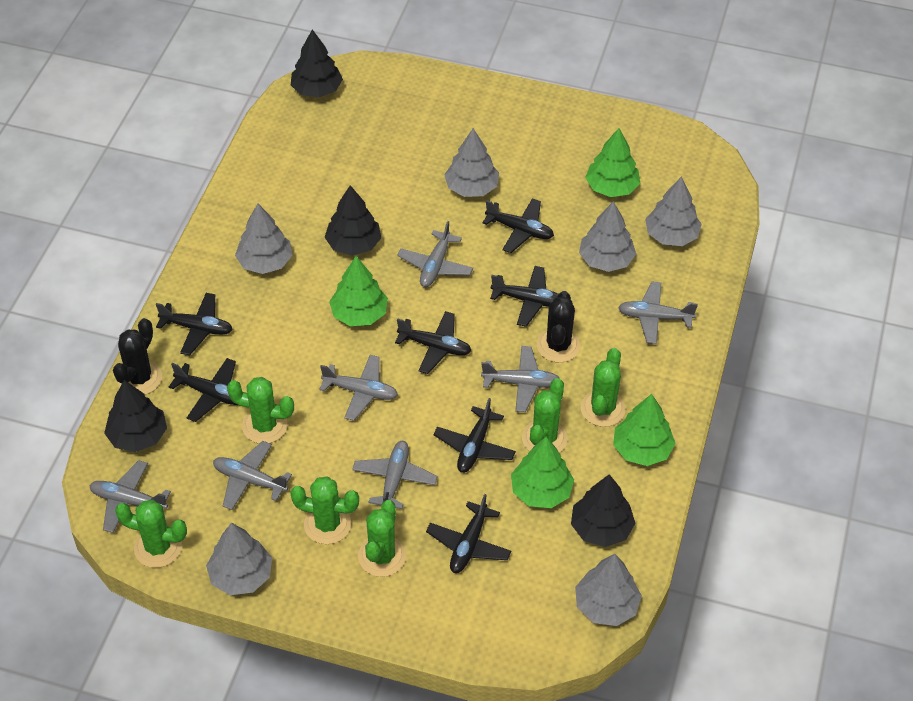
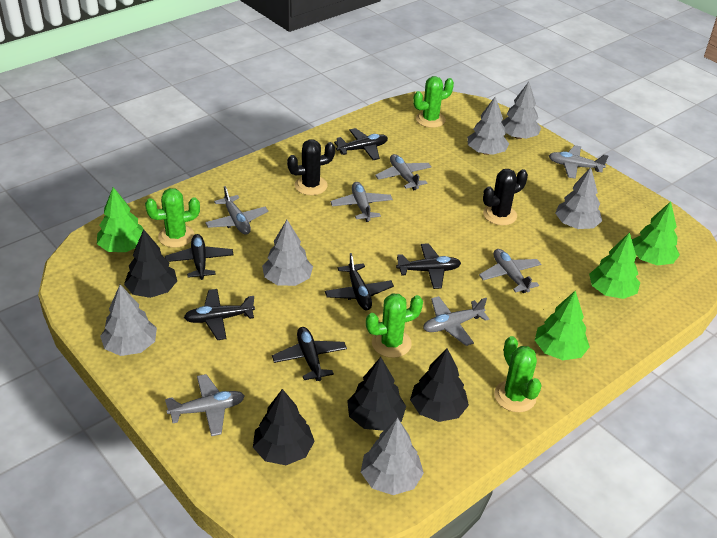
black plane: 7 -> 6
green cactus: 6 -> 4

